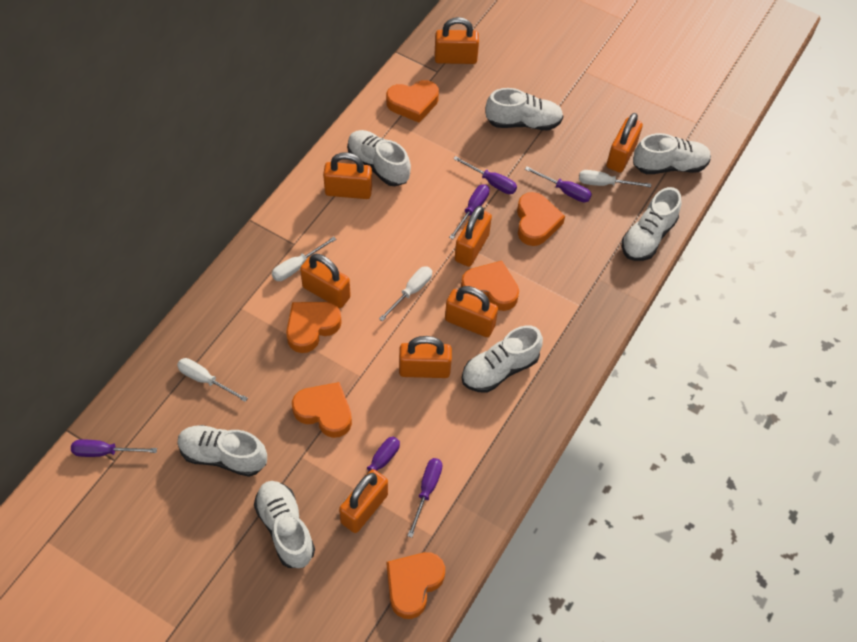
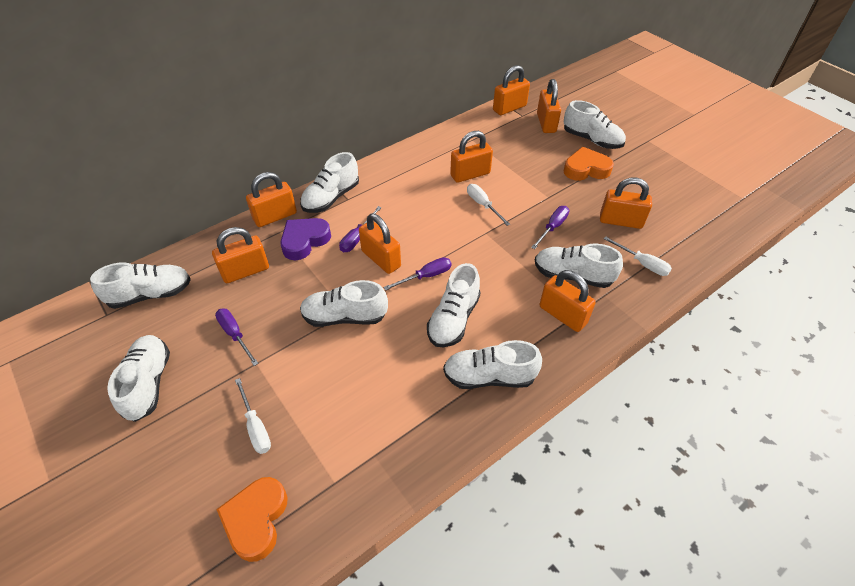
orange heart: 6 -> 2
purple heart: 0 -> 1
purple screwdriver: 6 -> 4
white screwdriver: 4 -> 3
white shoe: 7 -> 8

